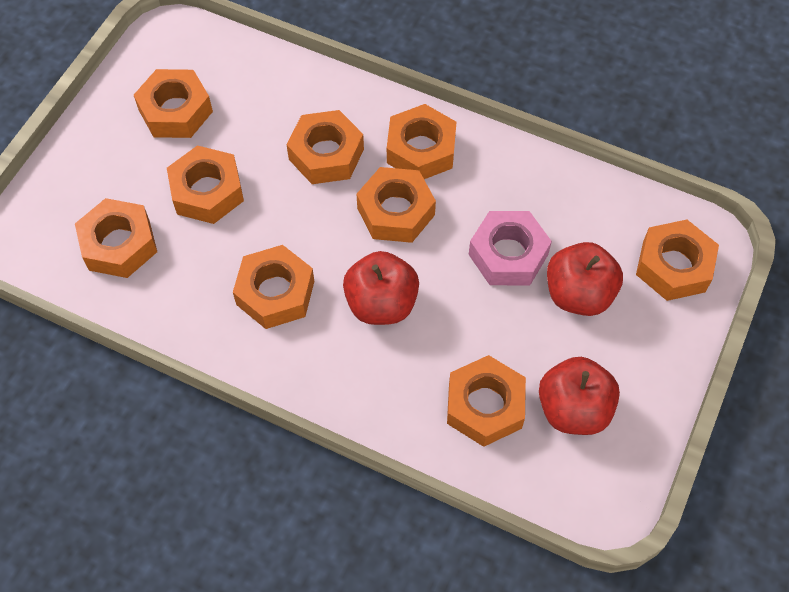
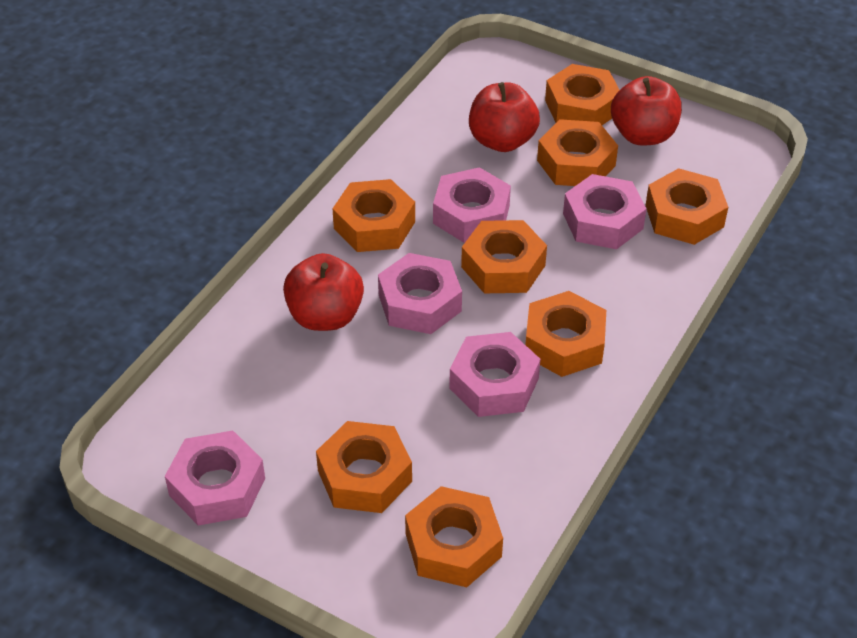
orange nut: 9 -> 8
pink nut: 1 -> 5

